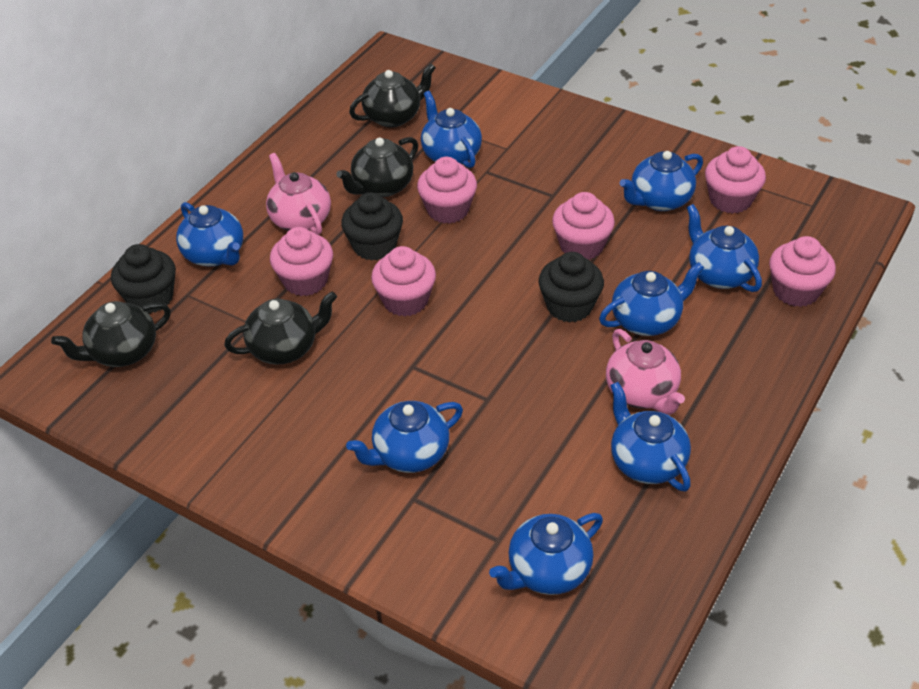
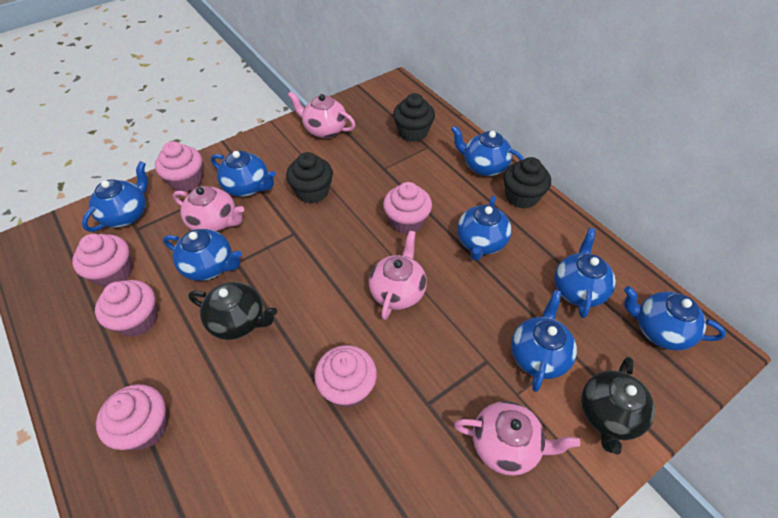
black teapot: 4 -> 2
pink teapot: 2 -> 4

